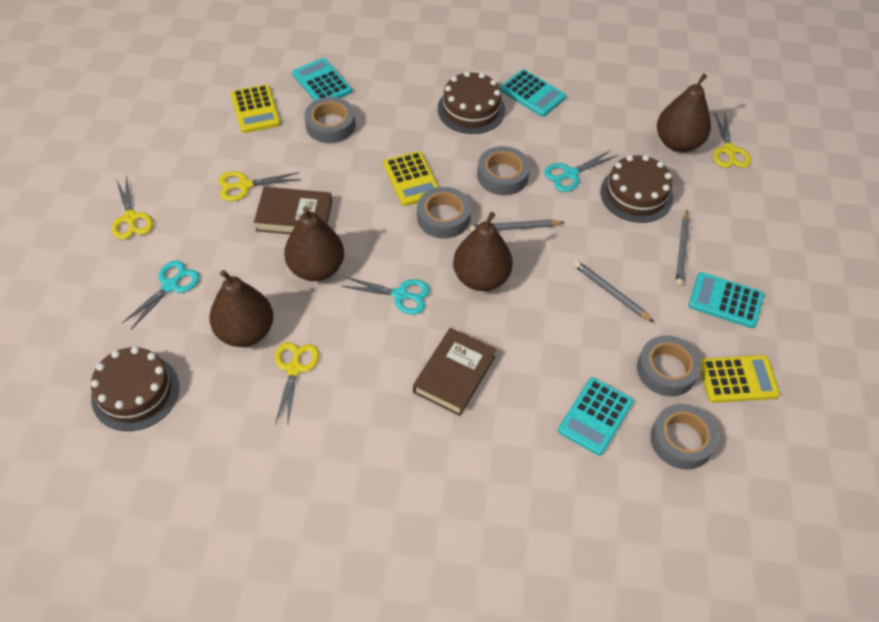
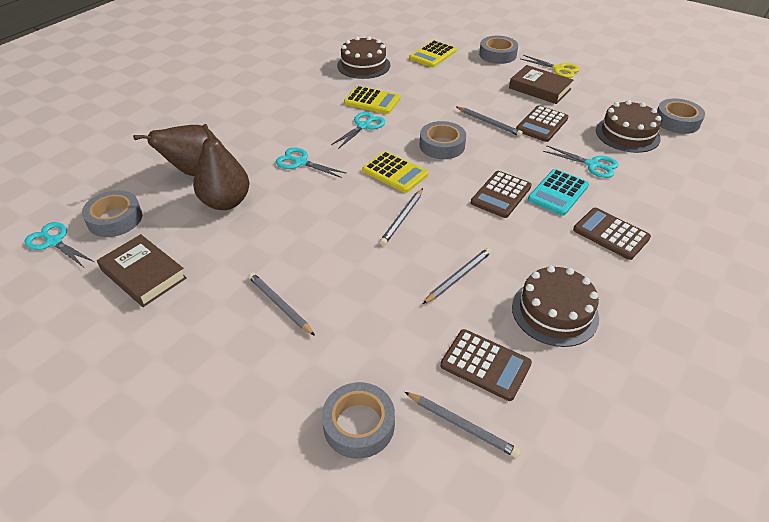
brown calculator: 0 -> 4
brown pear: 4 -> 2
grey pencil: 3 -> 5
turquoise calculator: 4 -> 1
turquoise scissors: 3 -> 4
yellow scissors: 4 -> 1

